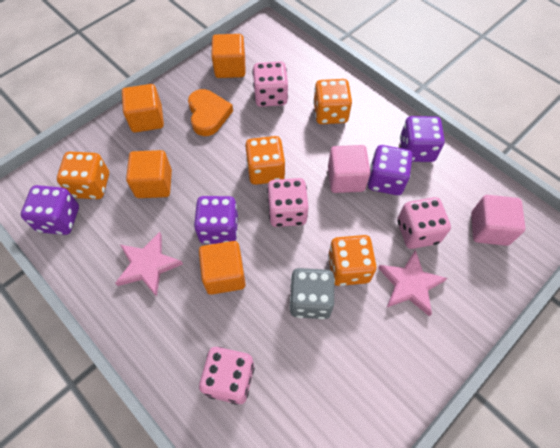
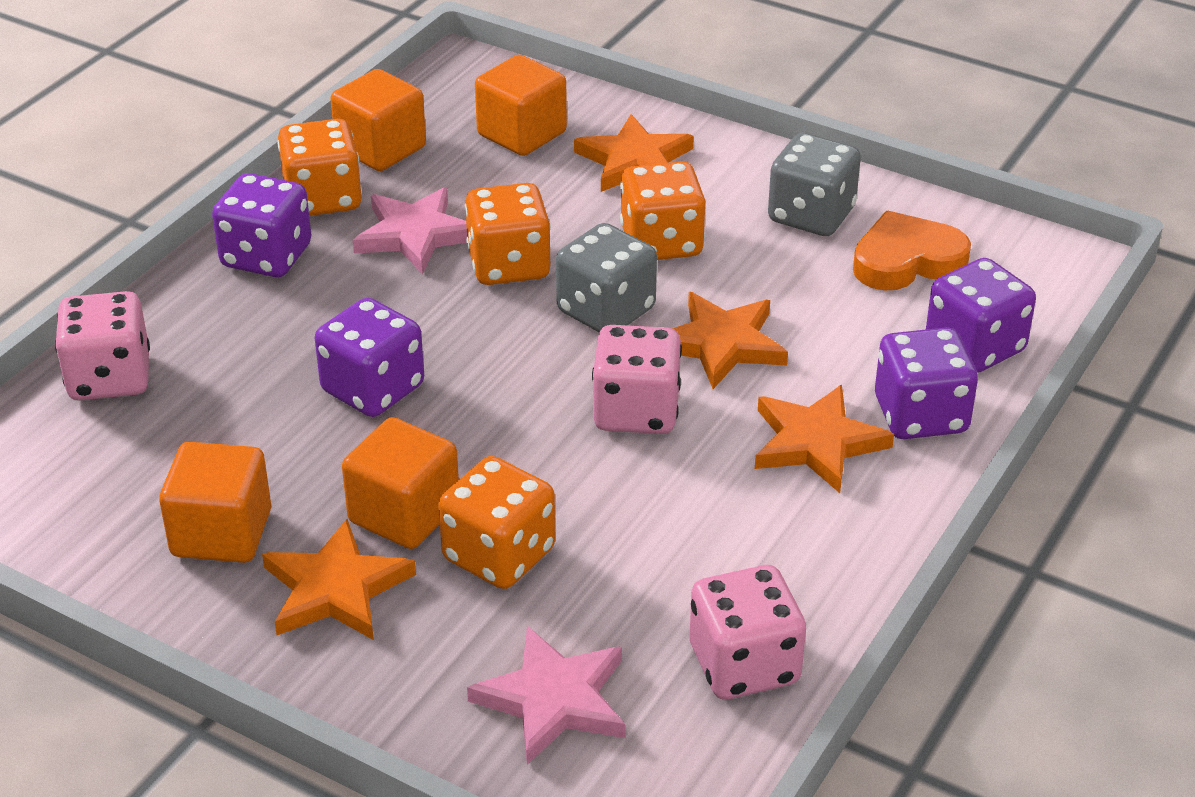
grey dice: 1 -> 2
orange star: 0 -> 4
pink cube: 2 -> 0
pink dice: 4 -> 3

